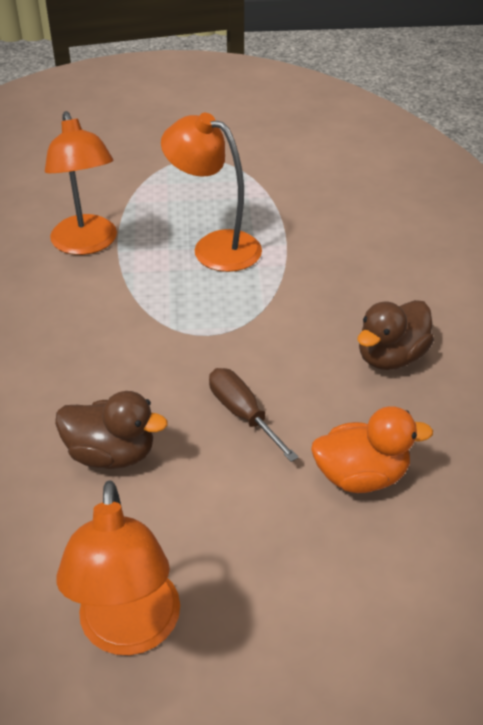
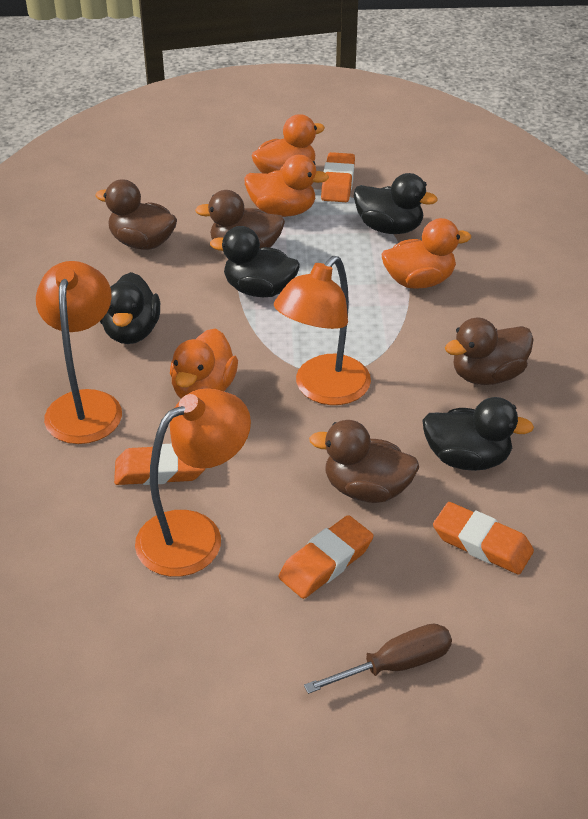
black duck: 0 -> 4
brown duck: 2 -> 4
orange duck: 1 -> 4
orange eraser: 0 -> 4

